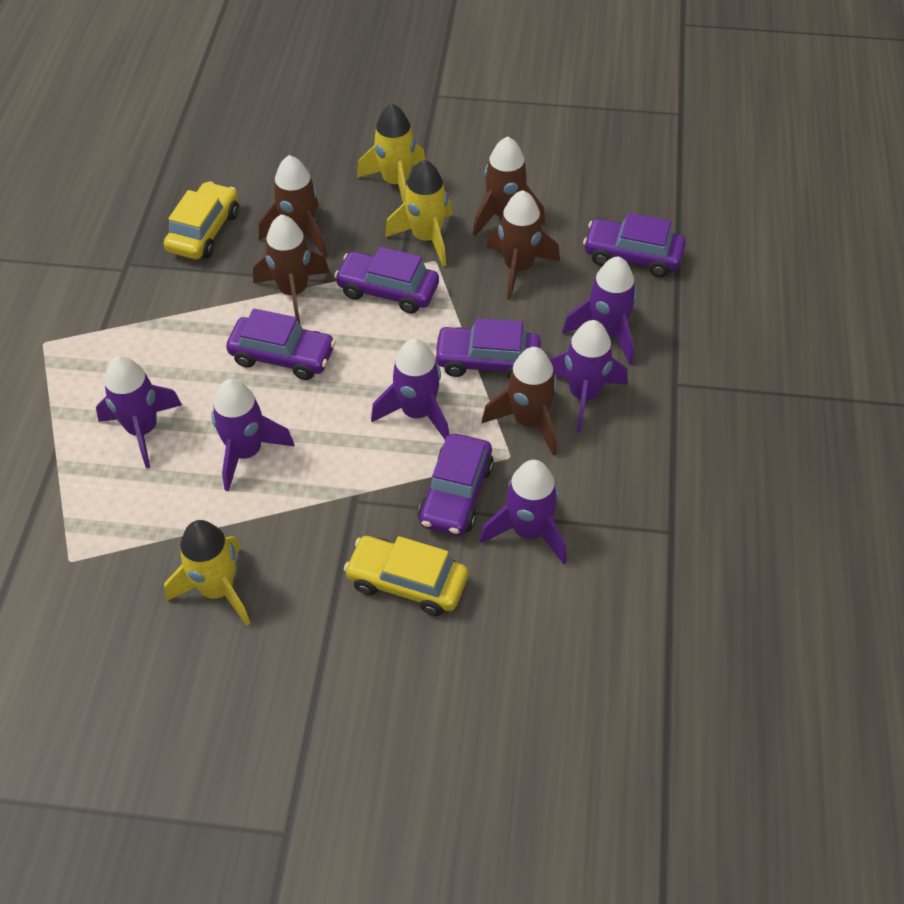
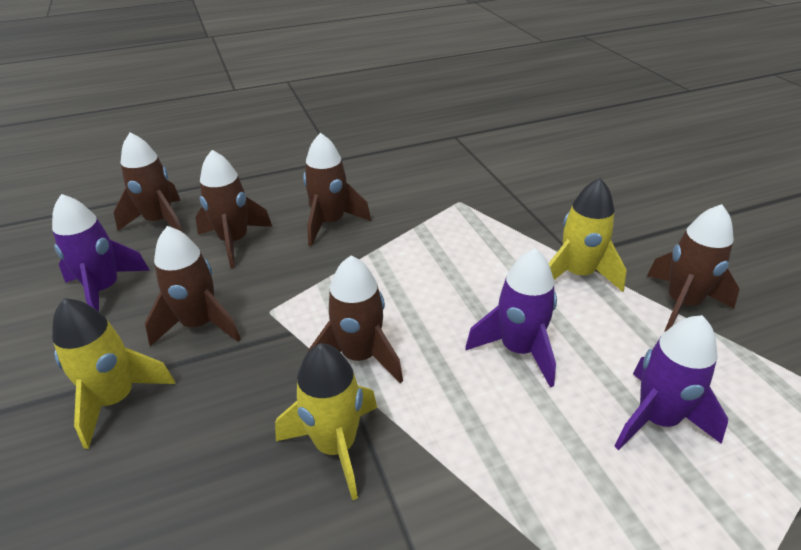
brown rocket: 5 -> 6
purple car: 5 -> 0
purple rocket: 6 -> 3
yellow car: 2 -> 0

